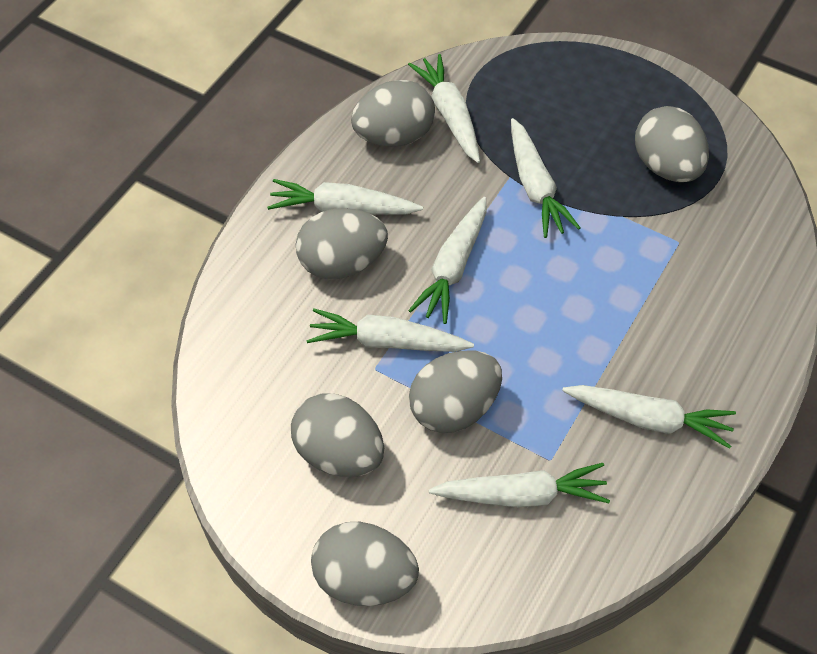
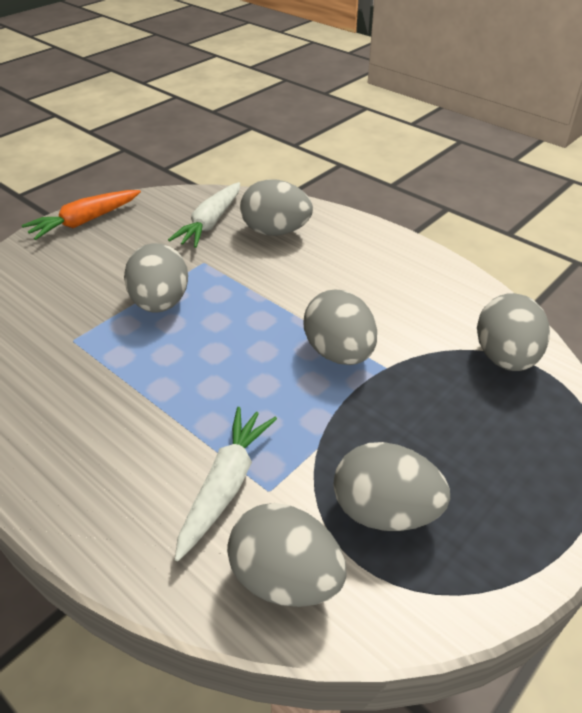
orange carrot: 0 -> 1
white carrot: 7 -> 2

